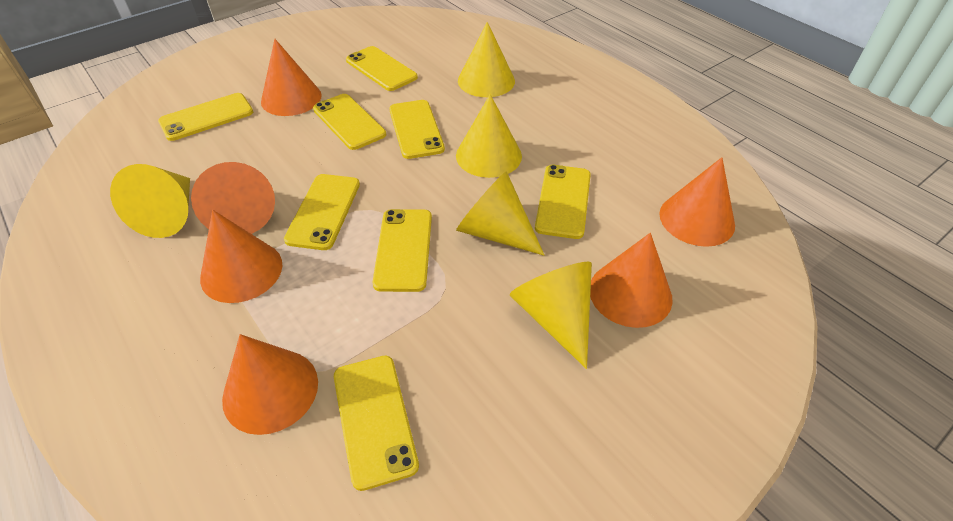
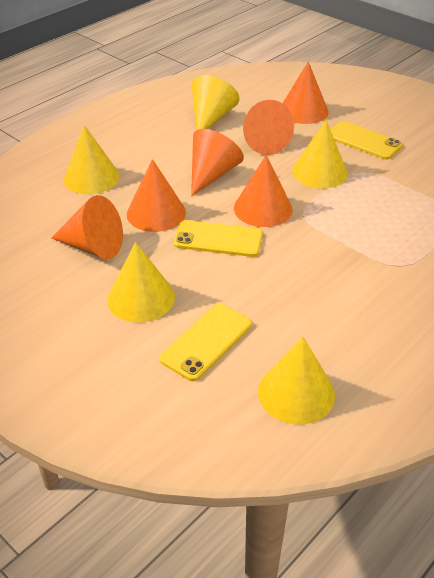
yellow phone: 8 -> 3

